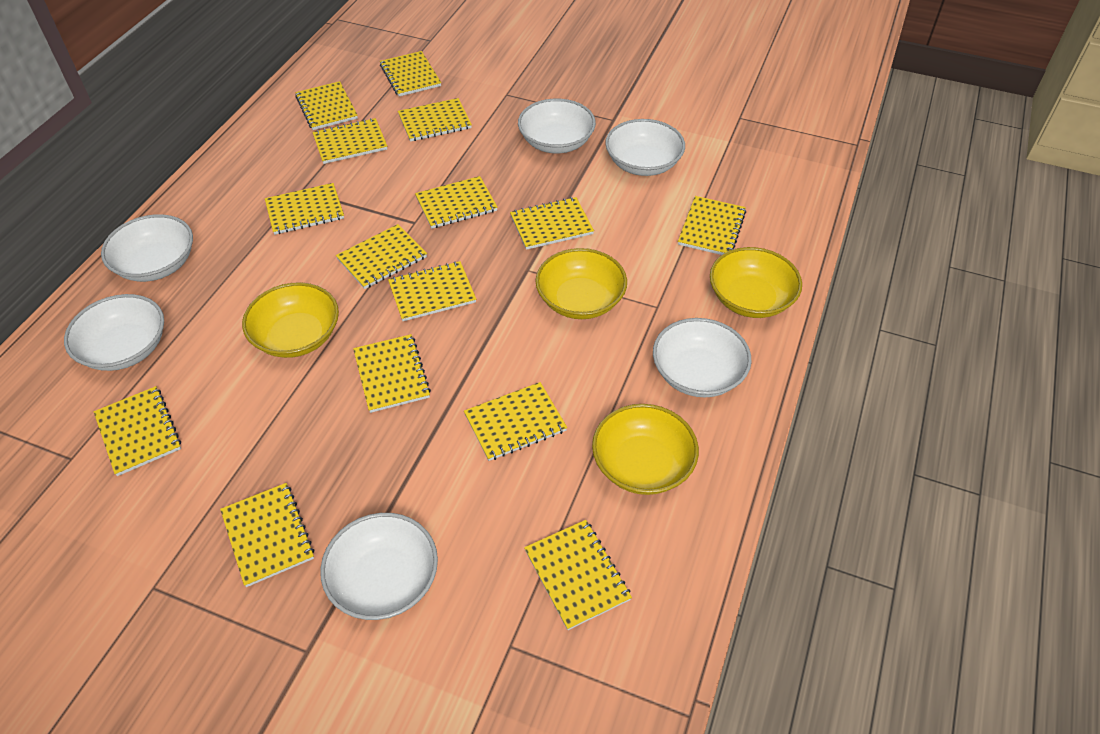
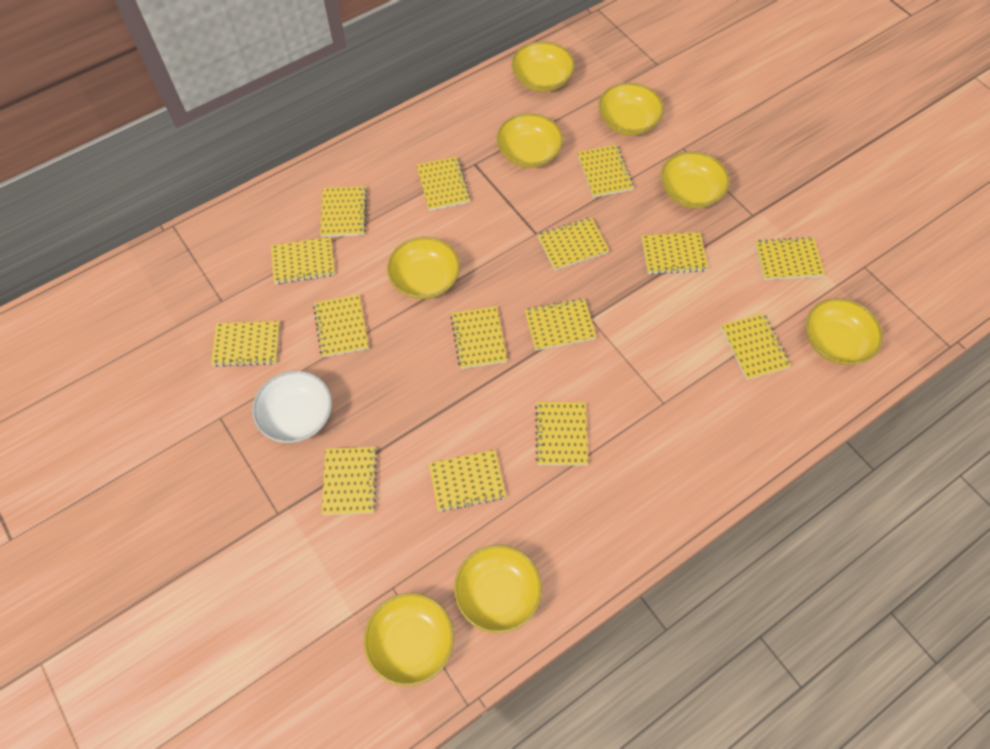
white bowl: 6 -> 1
yellow bowl: 4 -> 8

